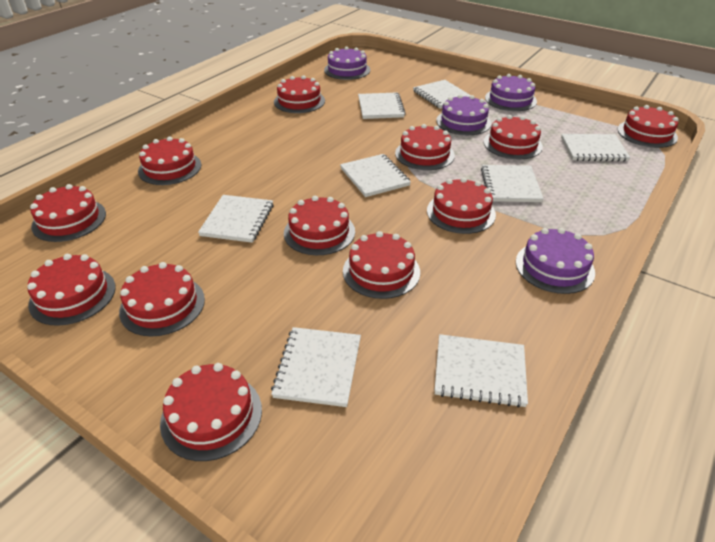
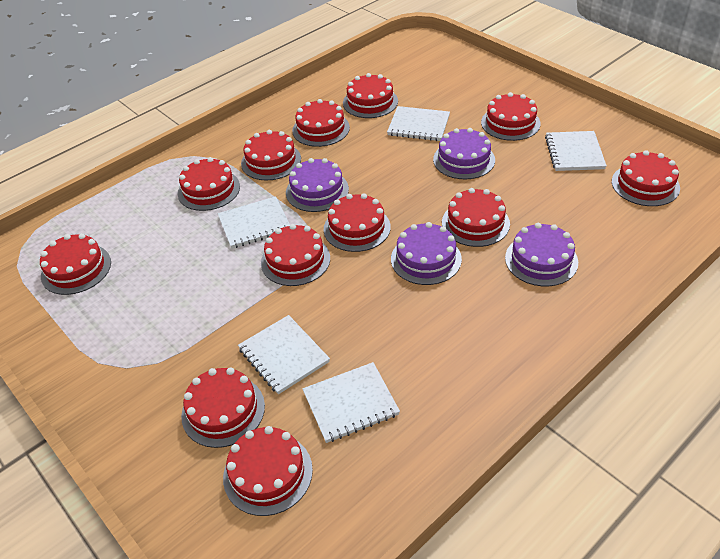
white notebook: 8 -> 5

